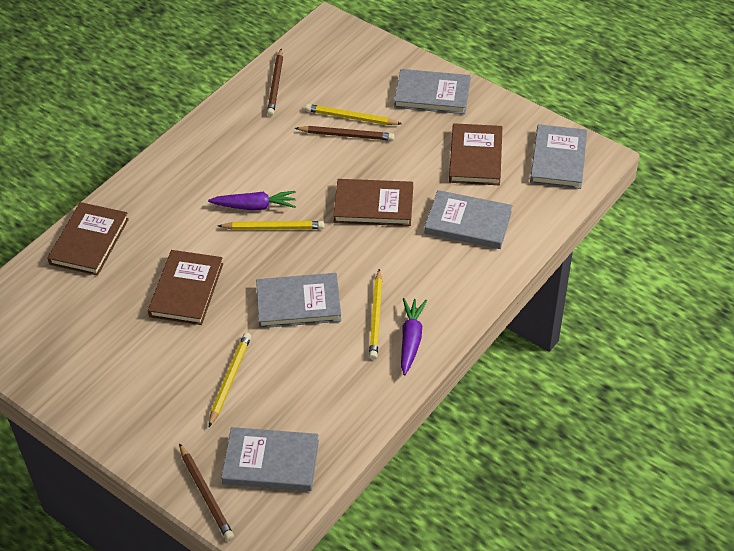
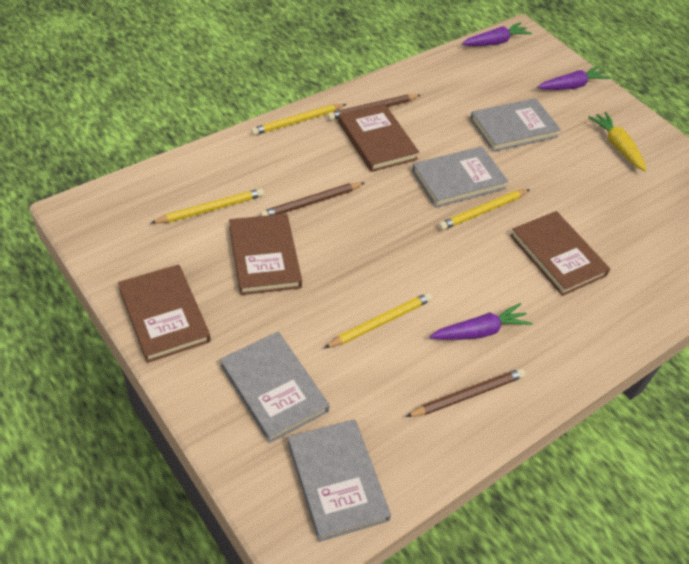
grey book: 5 -> 4
purple carrot: 2 -> 3
yellow carrot: 0 -> 1

